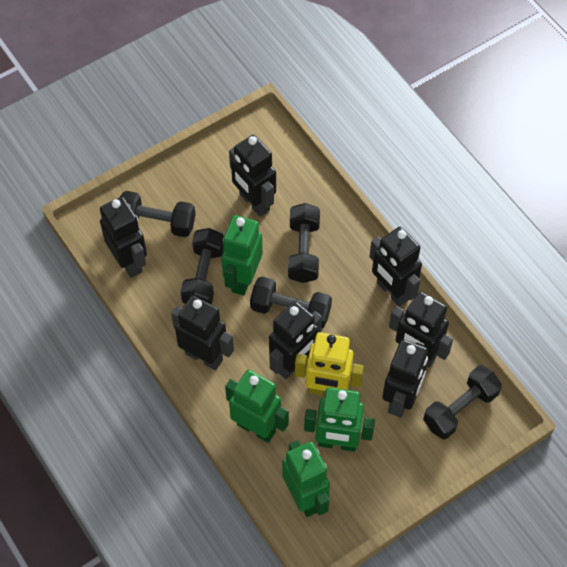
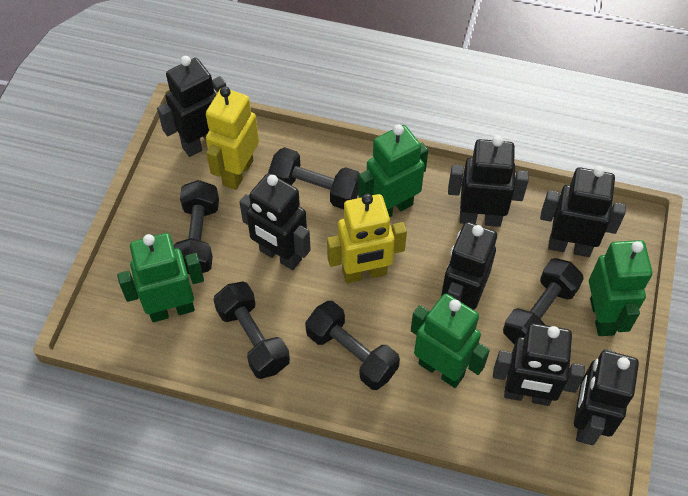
yellow robot: 1 -> 2

